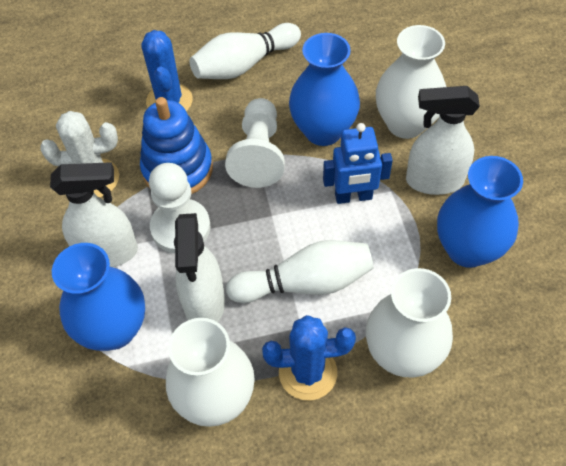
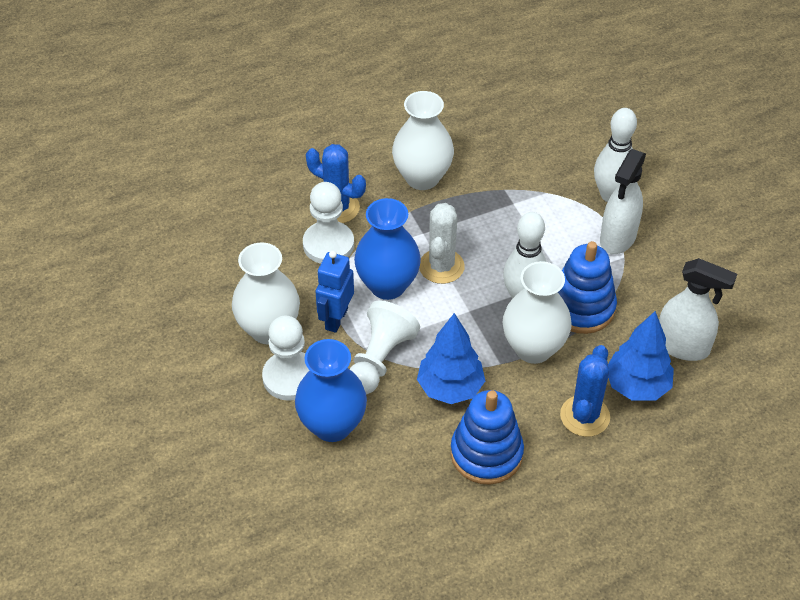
blue stacking toy: 1 -> 2
blue tree: 0 -> 2
blue vase: 3 -> 2
white pawn: 2 -> 3
white spray bottle: 3 -> 2

